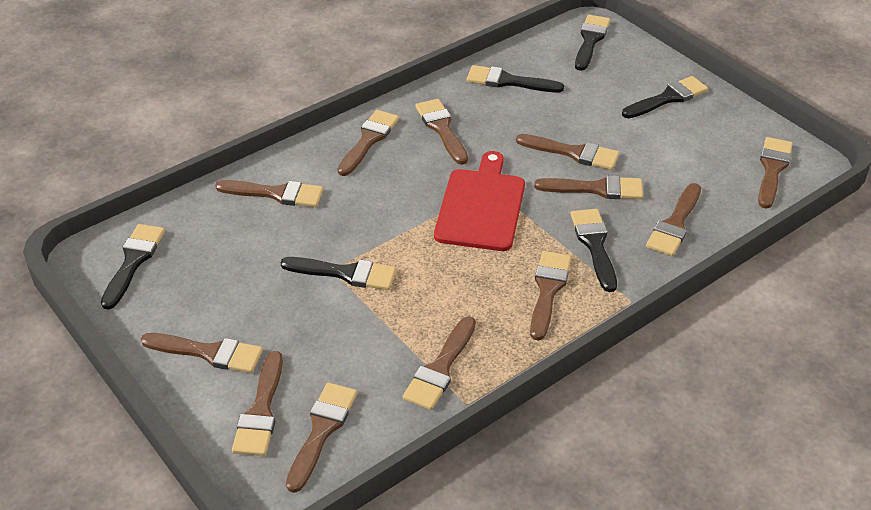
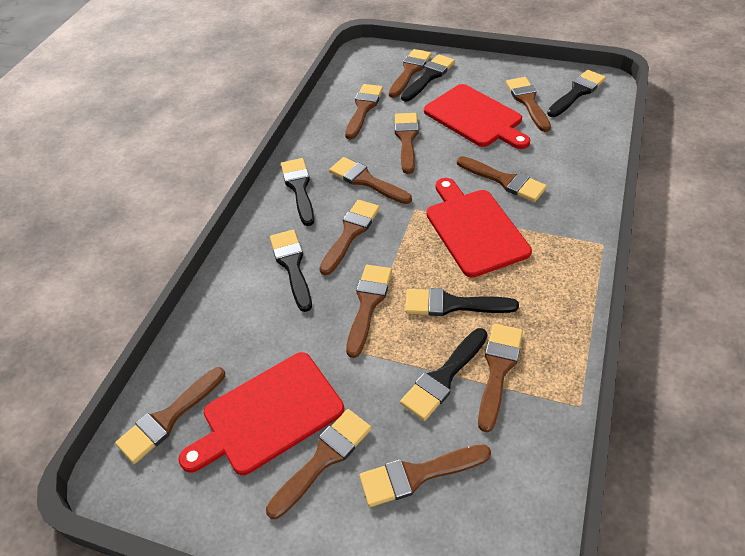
red cutting board: 1 -> 3

